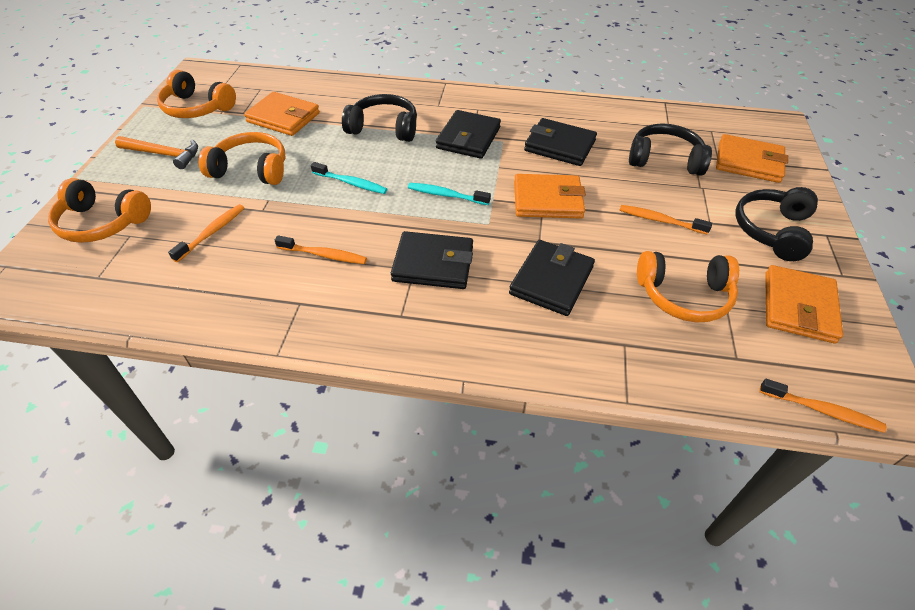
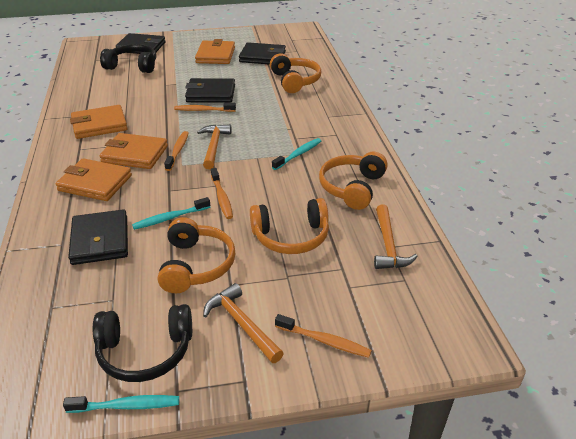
black headphones: 3 -> 2
orange hammer: 1 -> 3
turquoise toothbrush: 2 -> 3

